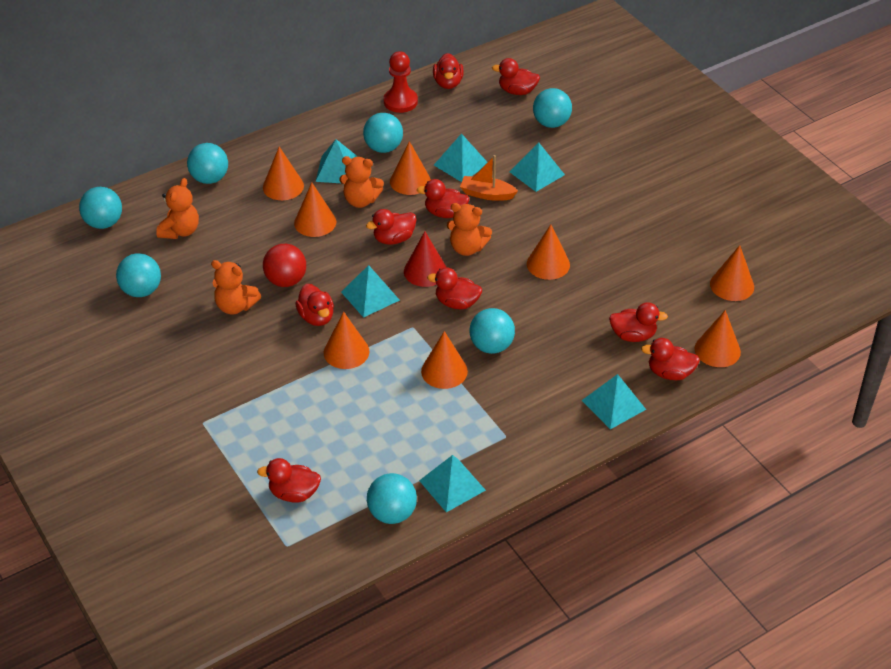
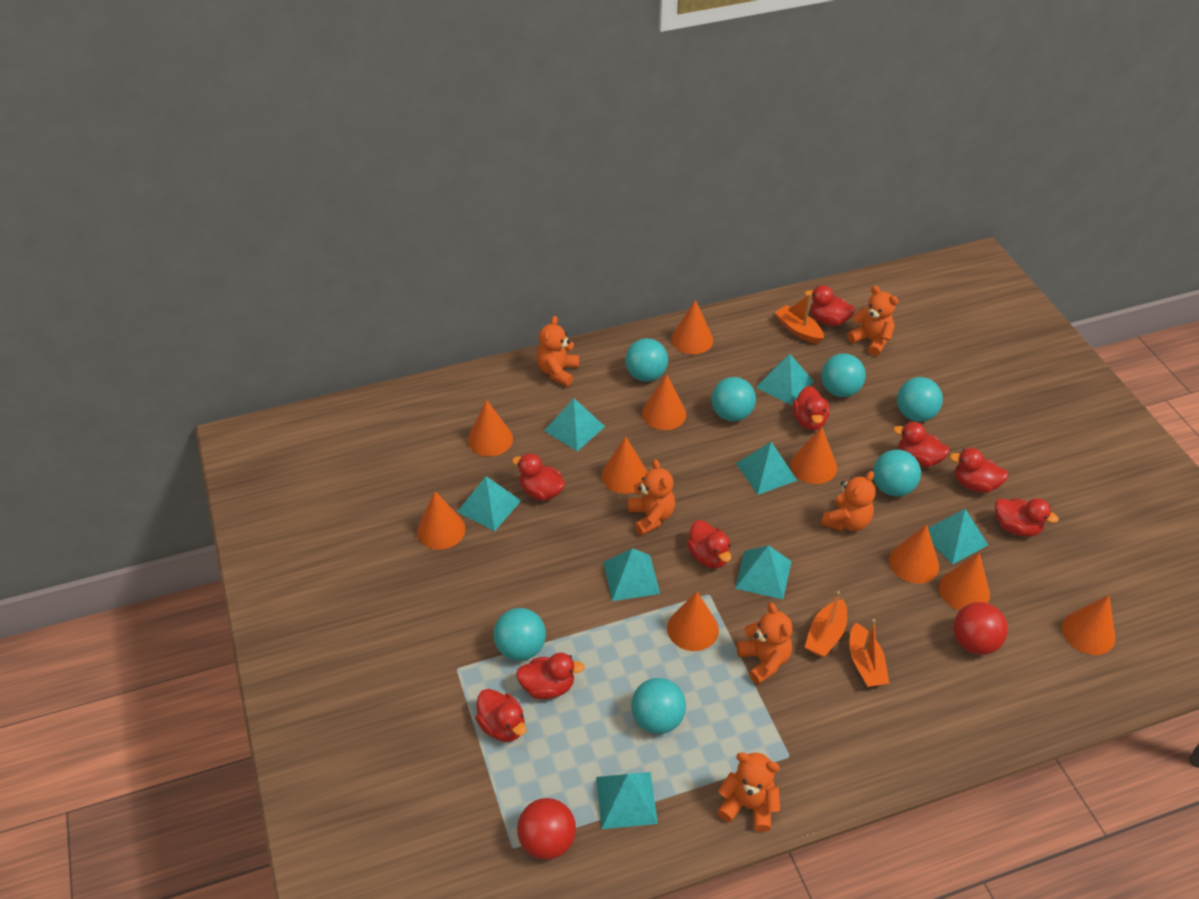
orange boat: 1 -> 3
orange cone: 8 -> 10
orange teddy bear: 4 -> 6
red ball: 1 -> 2
red cone: 1 -> 0
red pawn: 1 -> 0
turquoise pyramid: 6 -> 8

